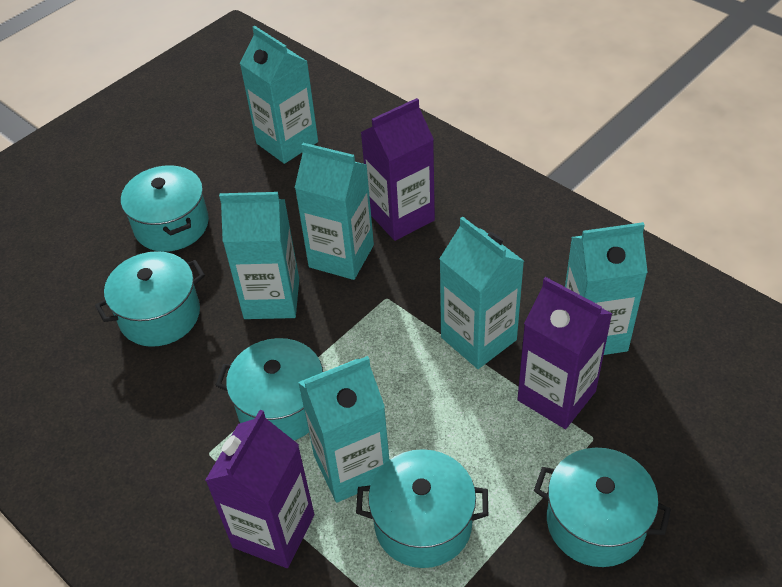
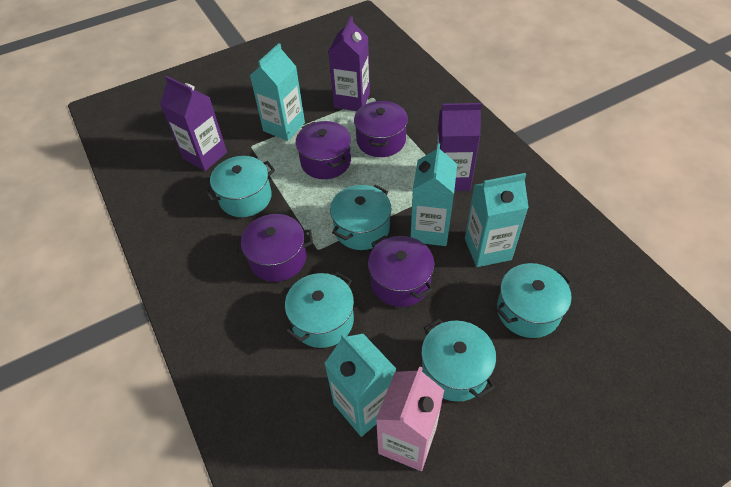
pink carton: 0 -> 1
purple pot: 0 -> 4
turquoise carton: 6 -> 4

